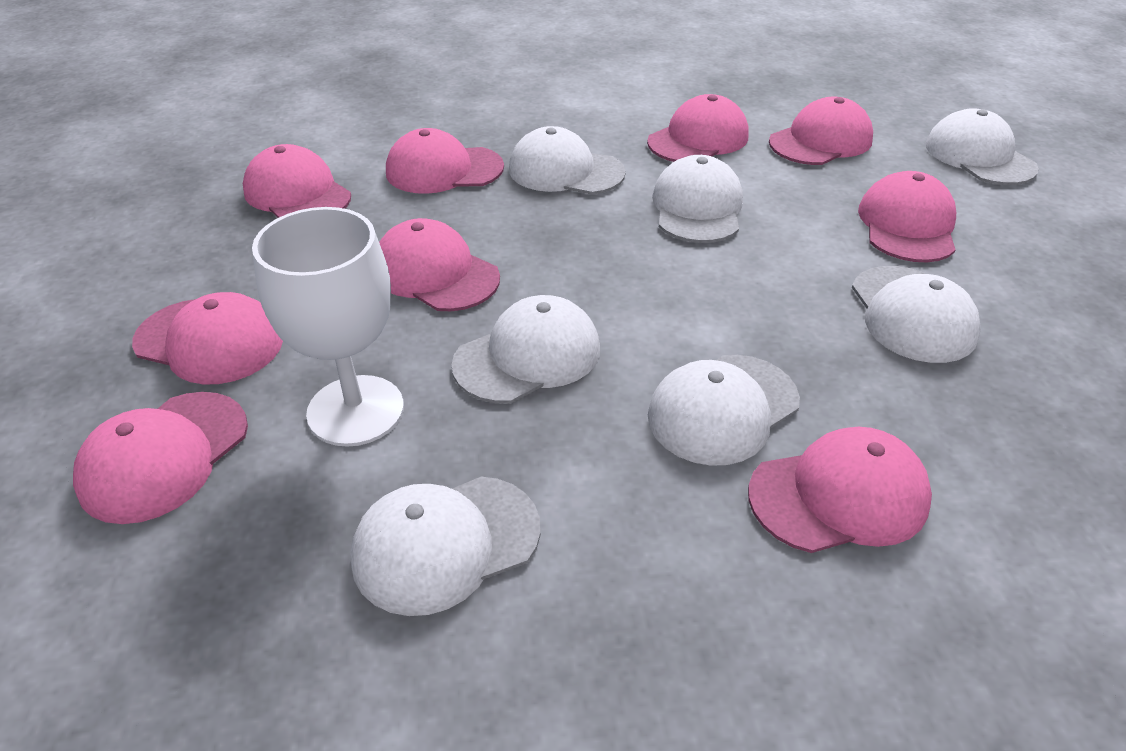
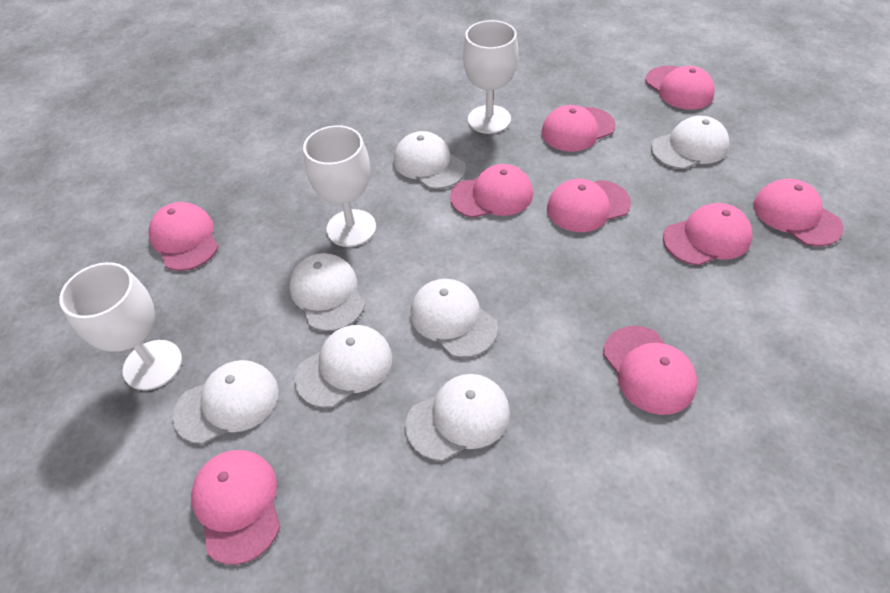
white goblet: 1 -> 3

